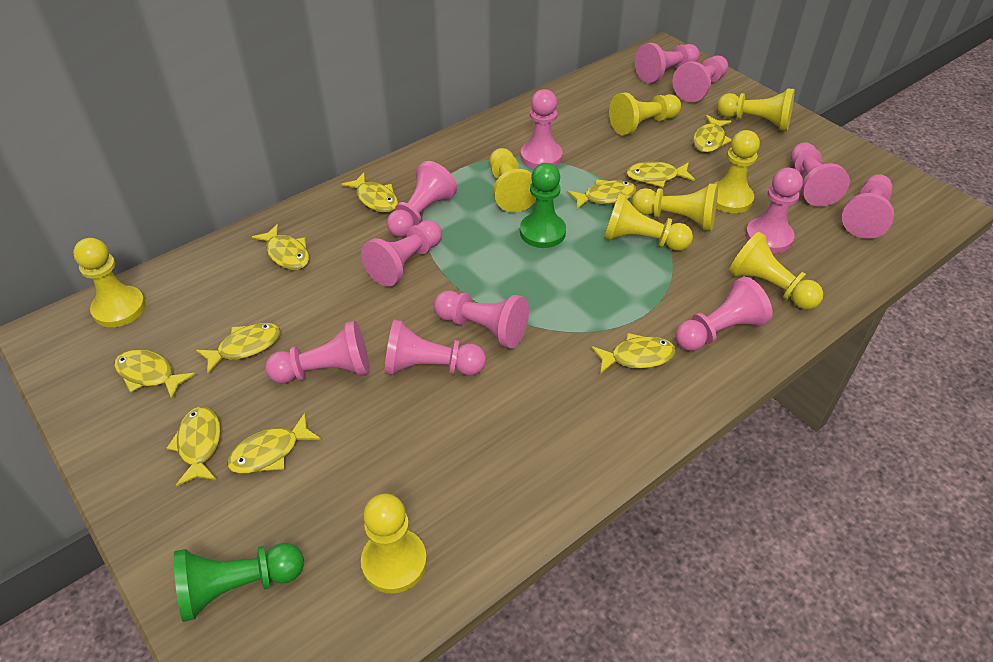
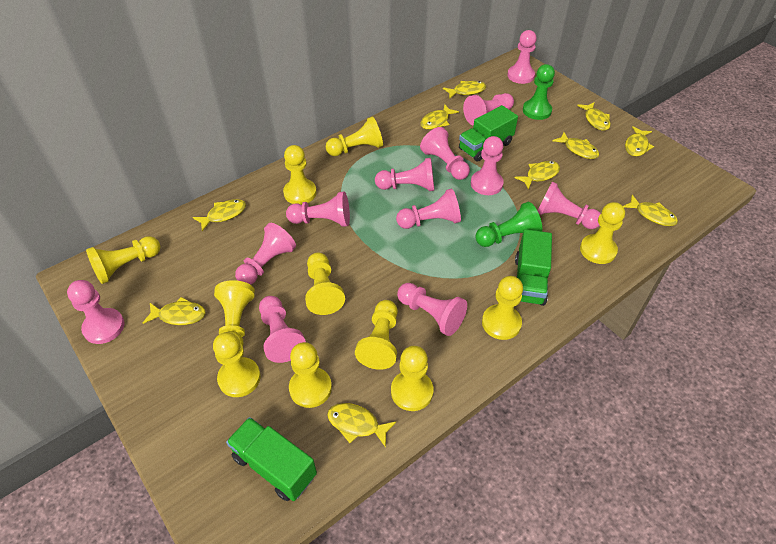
green truck: 0 -> 3
yellow pawn: 9 -> 11

